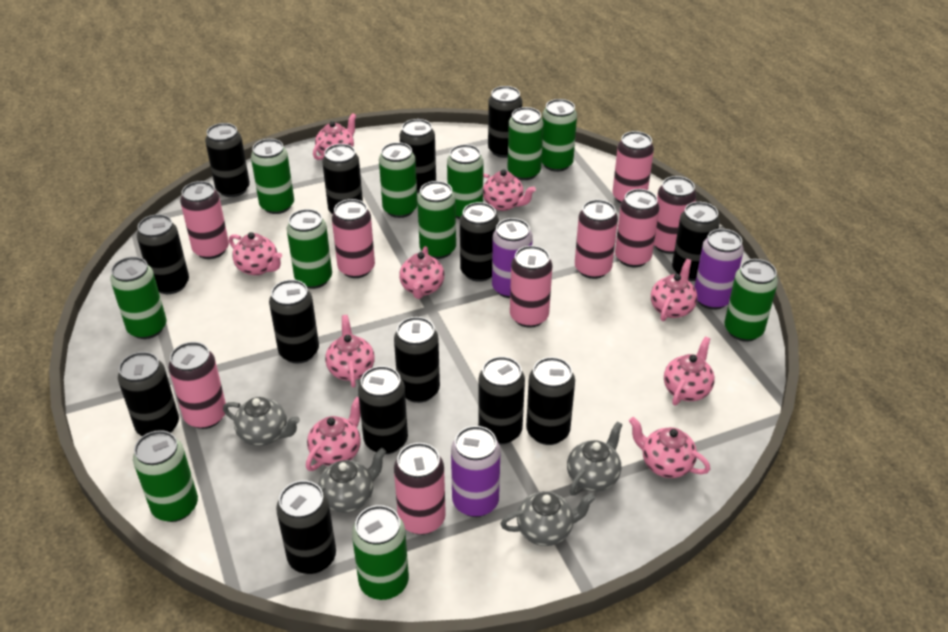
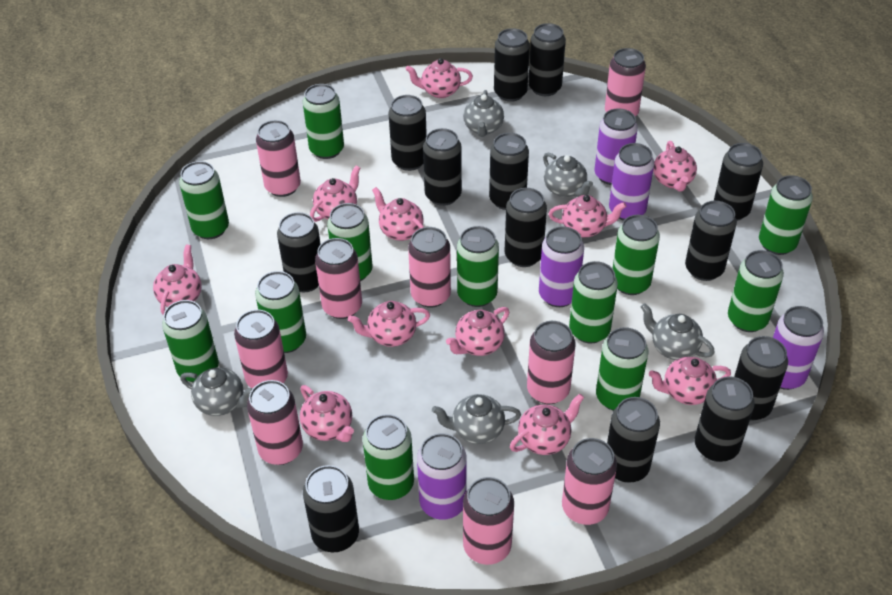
black can: 14 -> 13
green can: 11 -> 12
grey teapot: 4 -> 5
pink teapot: 9 -> 11
purple can: 3 -> 5

